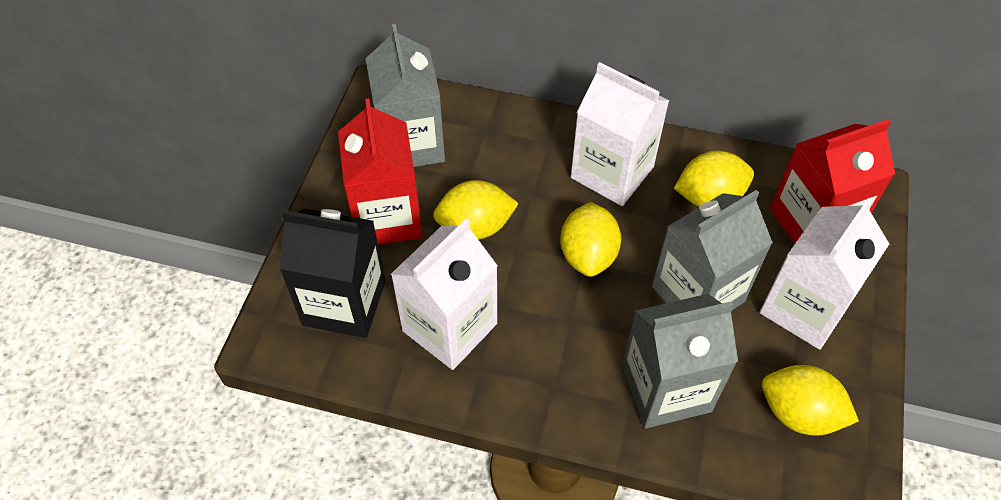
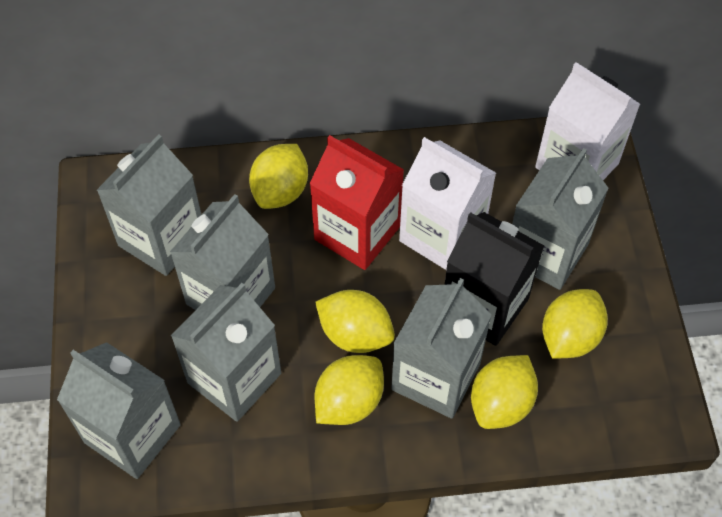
grey carton: 3 -> 6
red carton: 2 -> 1
white carton: 3 -> 2
yellow lemon: 4 -> 5

